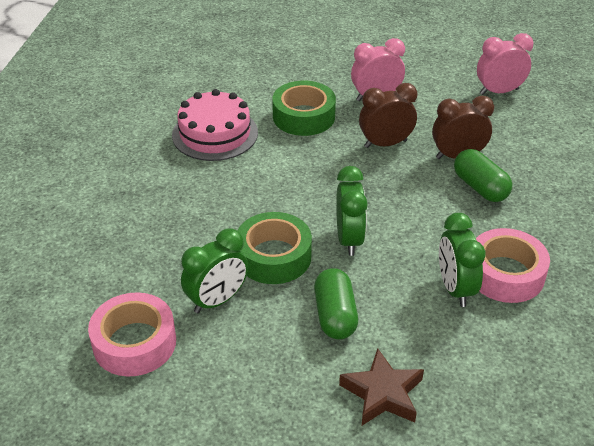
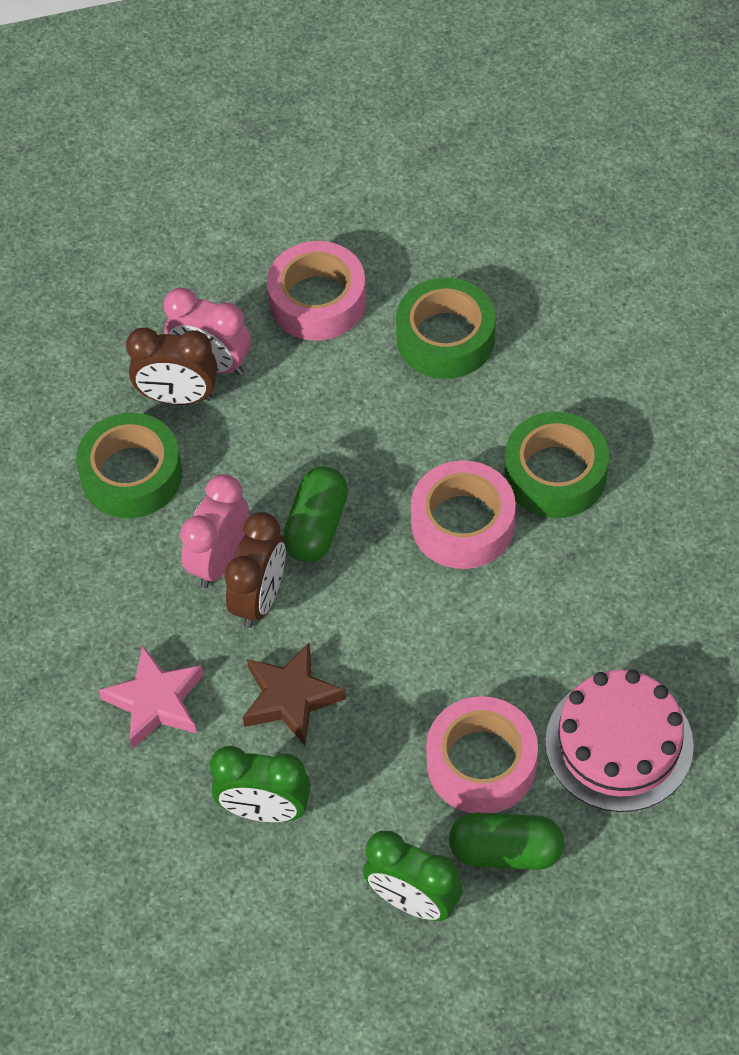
green clock: 3 -> 2
green tape: 2 -> 3
pink star: 0 -> 1
pink tape: 2 -> 3

